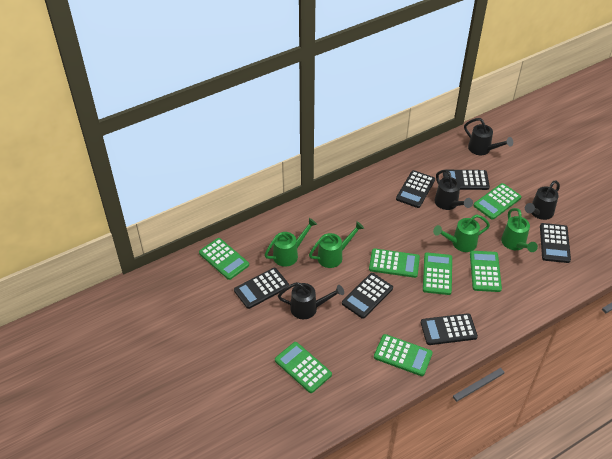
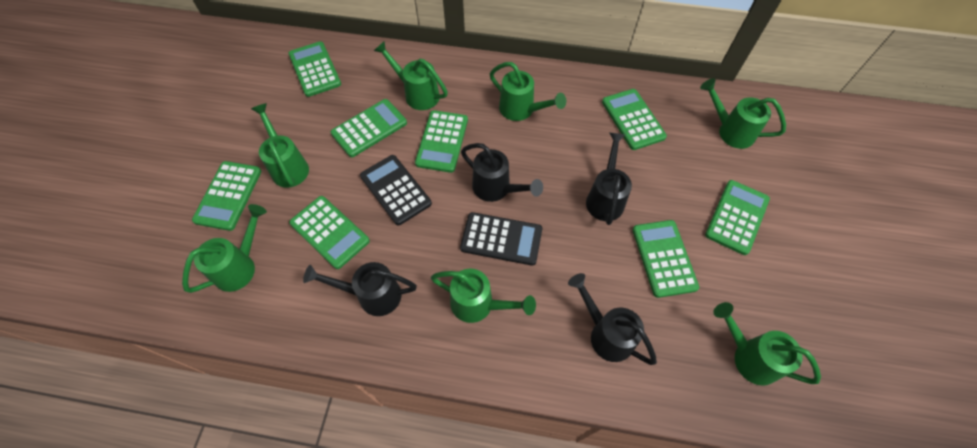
black calculator: 6 -> 2
green calculator: 7 -> 8
green watering can: 4 -> 7

